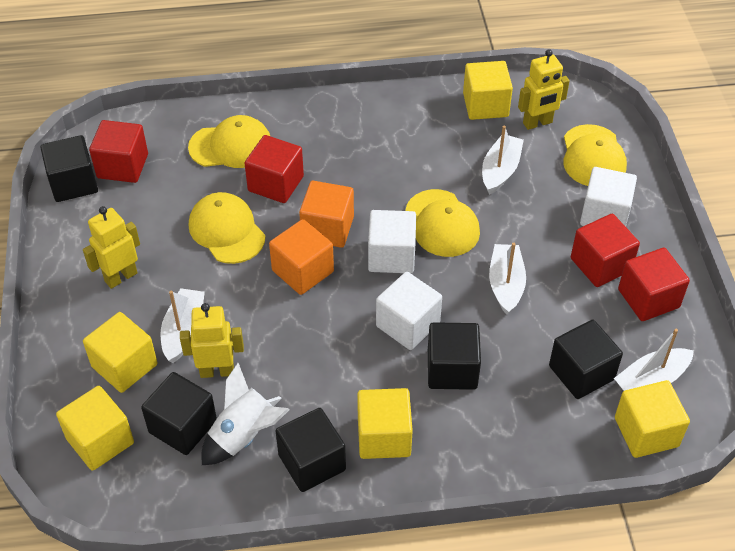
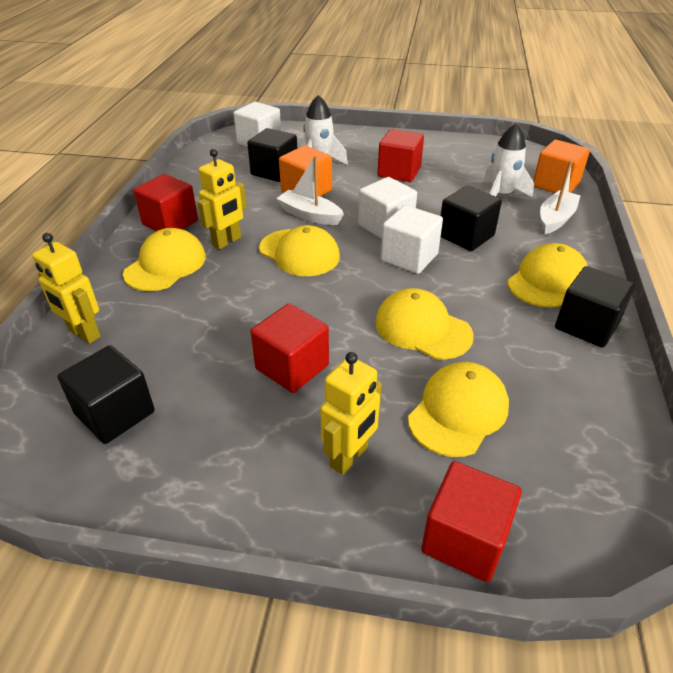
black cube: 5 -> 4
white boat: 4 -> 2
white rocket: 1 -> 2
yellow cap: 4 -> 5
yellow cube: 5 -> 0

